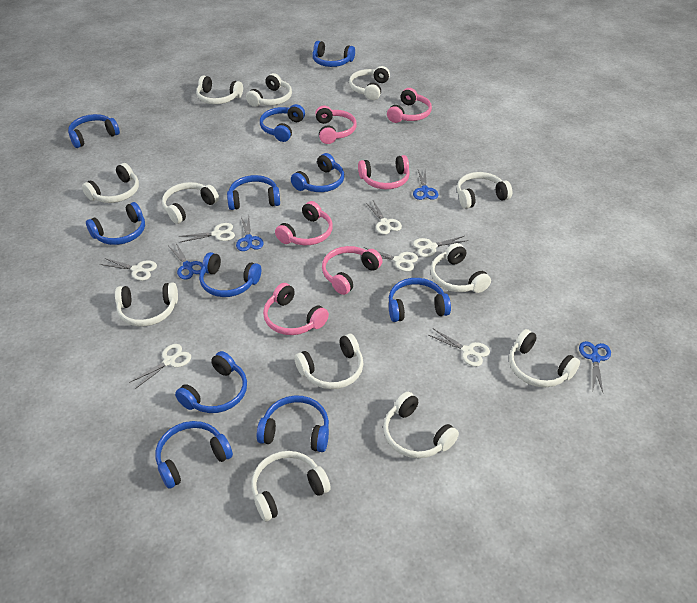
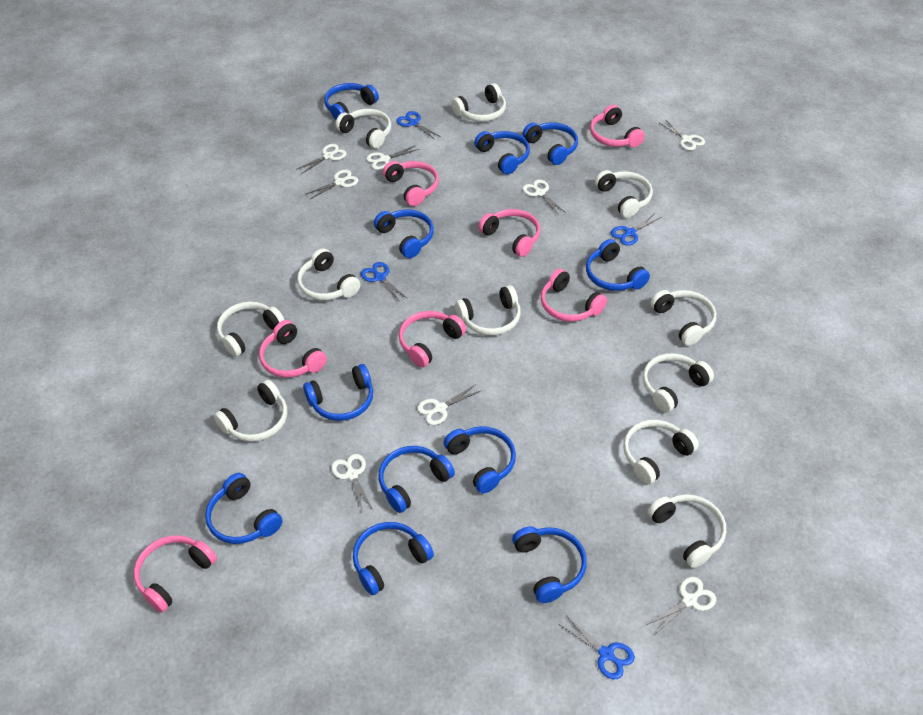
pink headphones: 6 -> 7
white headphones: 12 -> 11
white scissors: 7 -> 8

